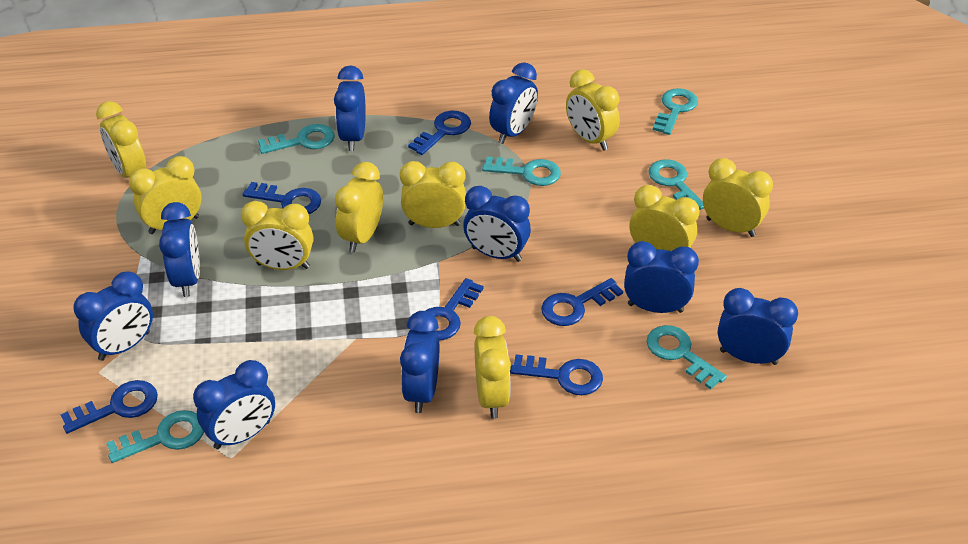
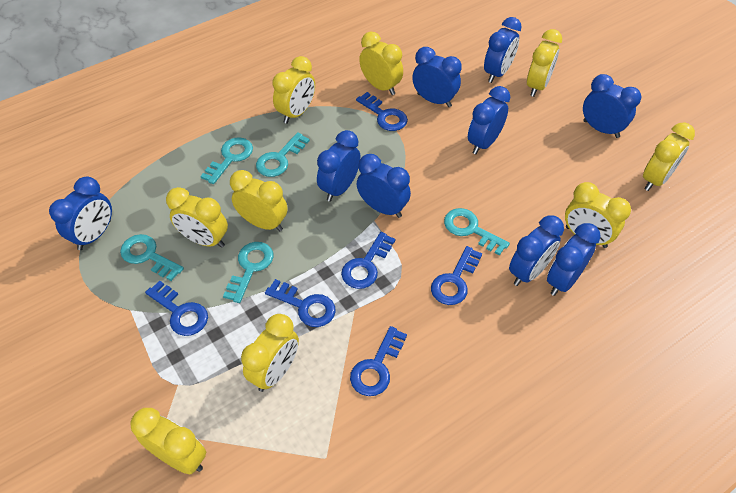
turquoise key: 6 -> 5

